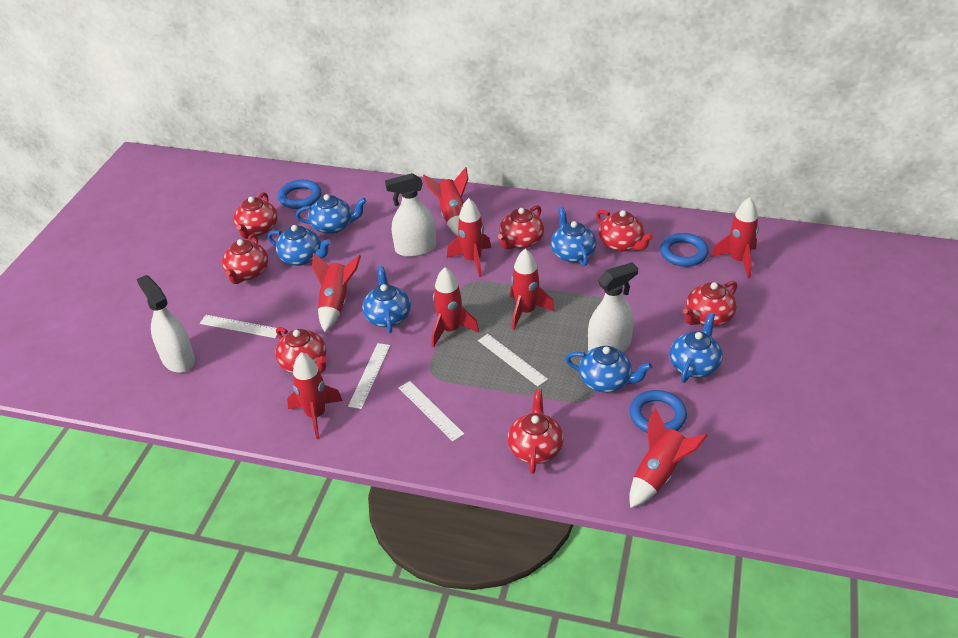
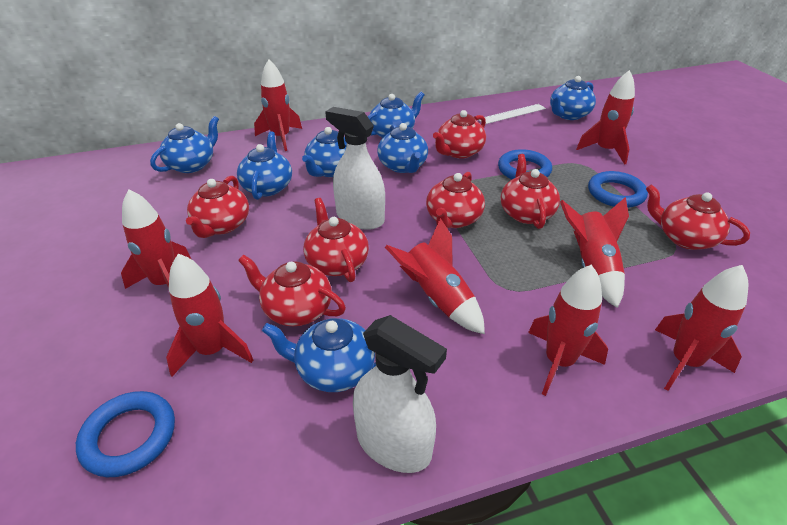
blue teapot: 6 -> 7
white ruler: 4 -> 1
white spray bottle: 3 -> 2

